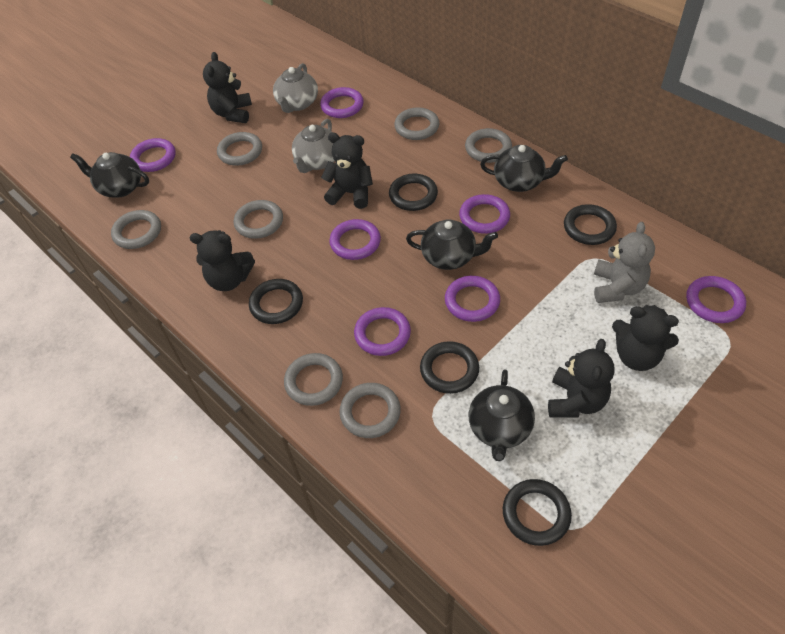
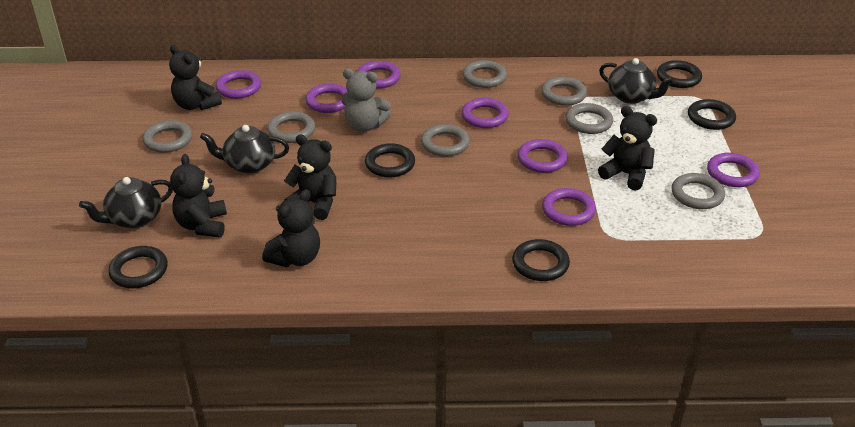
black teapot: 4 -> 3
grey teapot: 2 -> 0

